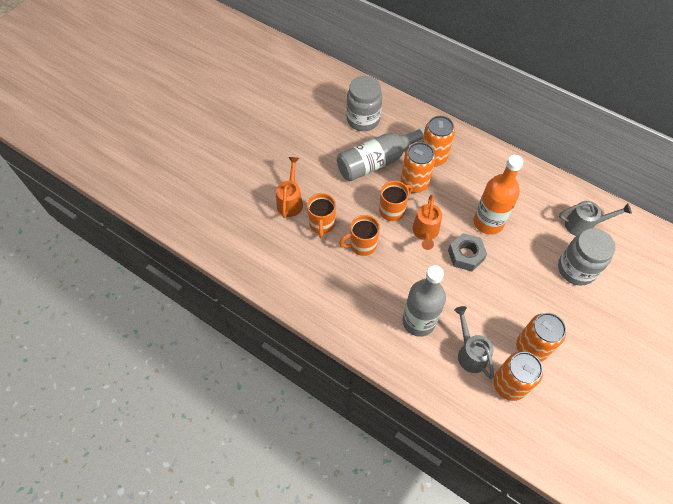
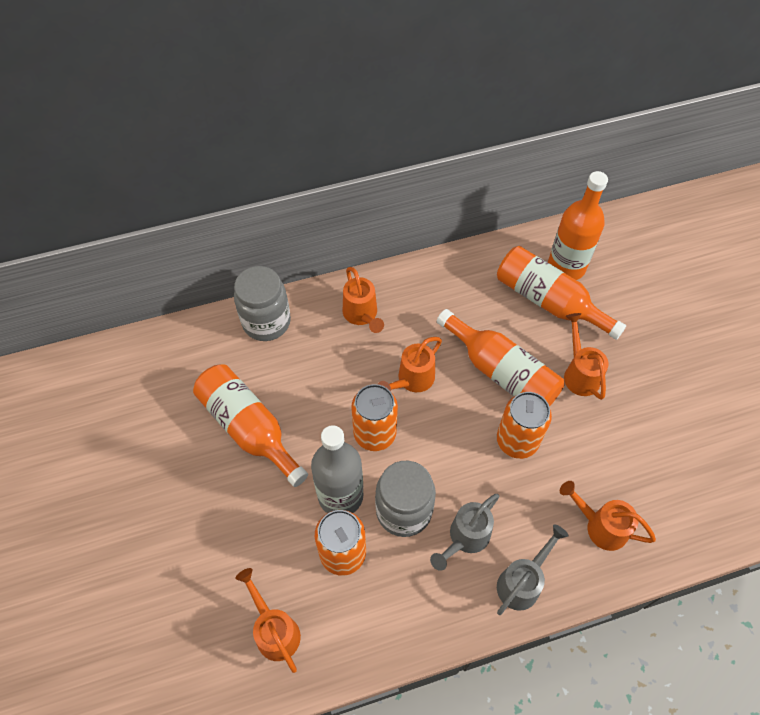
grey bottle: 2 -> 1
grey nut: 1 -> 0
orange bottle: 1 -> 4
orange can: 4 -> 3
orange mug: 3 -> 0
orange watering can: 2 -> 5

